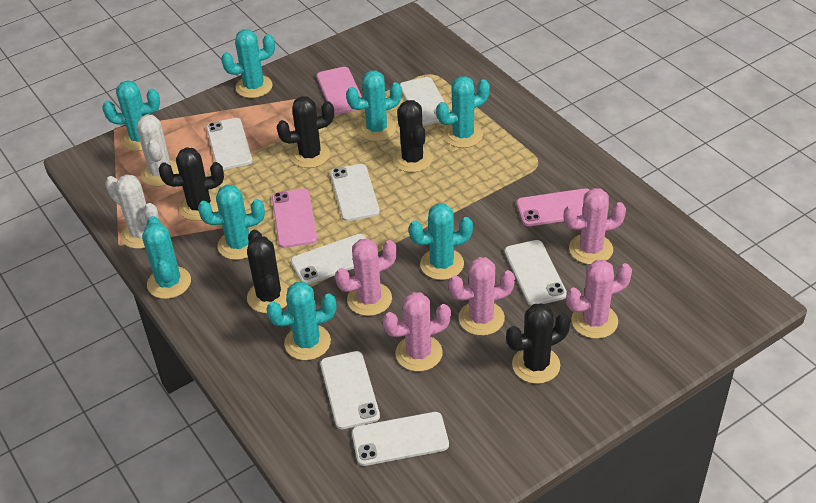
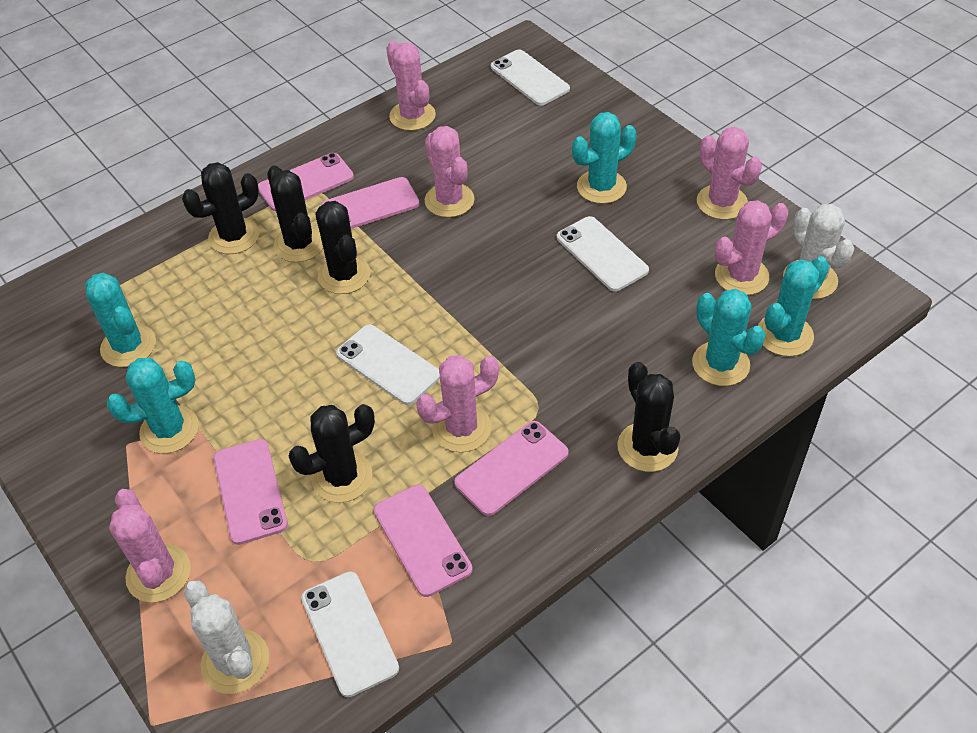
pink cactus: 5 -> 6
pink phone: 3 -> 5
turquoise cactus: 8 -> 5
white phone: 7 -> 4

